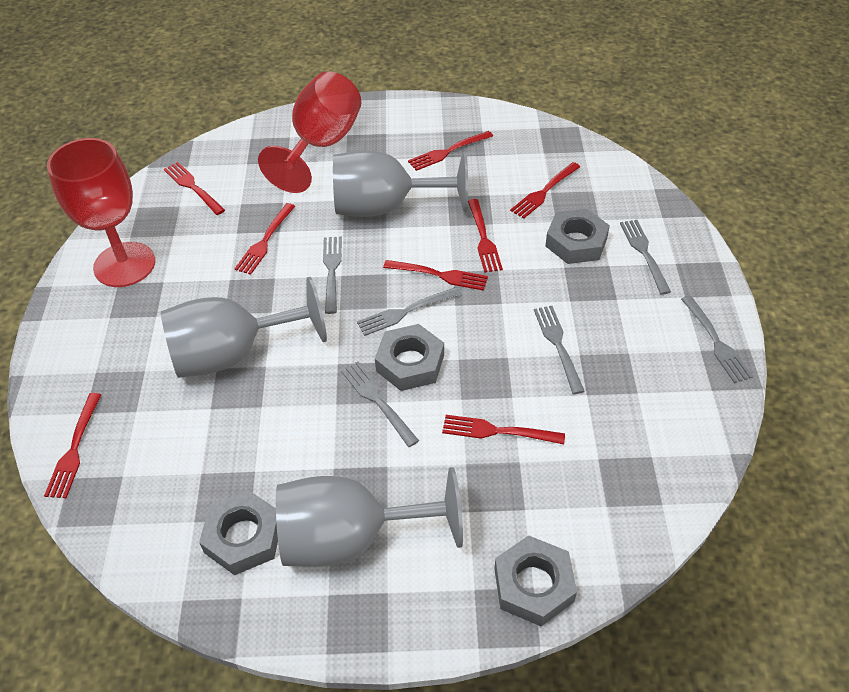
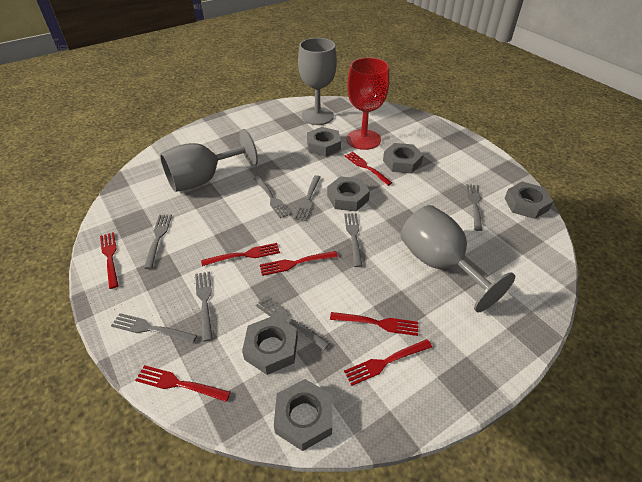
grey fork: 6 -> 8
grey nut: 4 -> 6
red fork: 8 -> 7
red goblet: 2 -> 1

